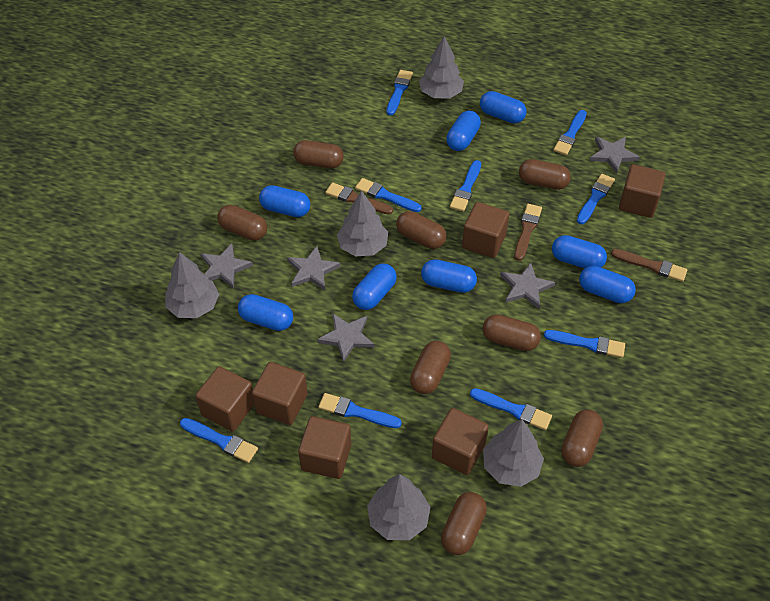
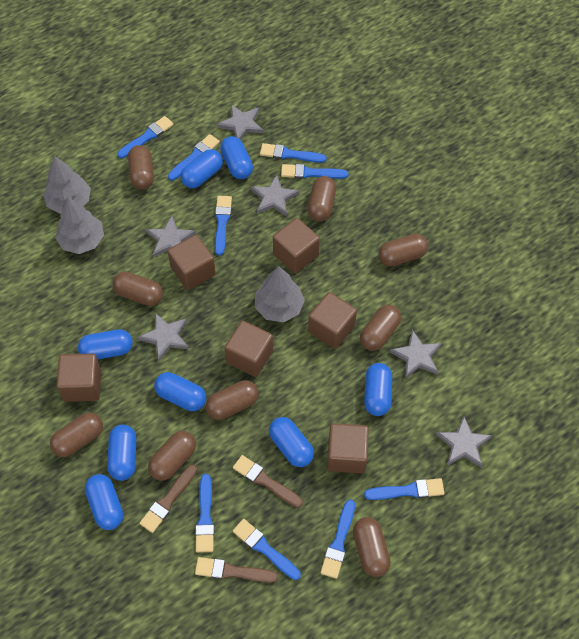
brown capsule: 8 -> 9
grey star: 5 -> 6
grey tree: 5 -> 3

